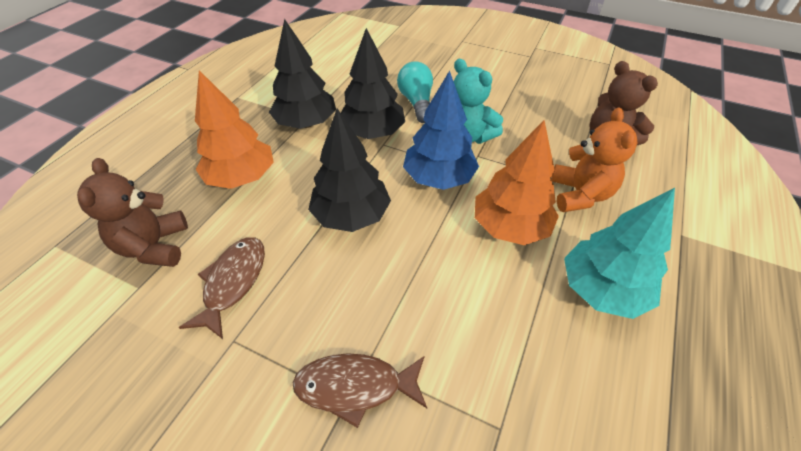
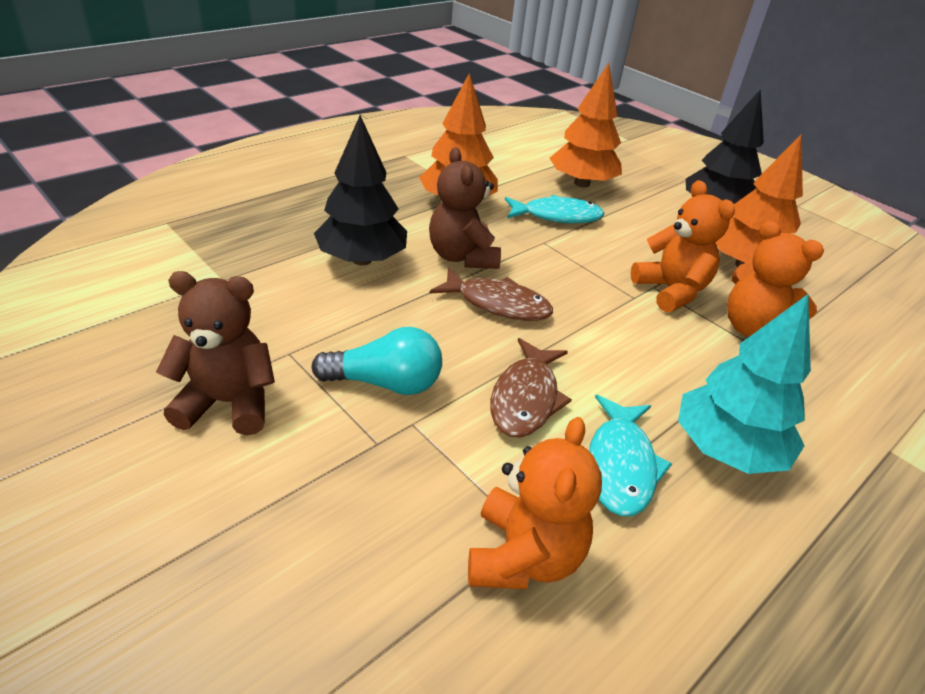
black tree: 3 -> 2
blue tree: 1 -> 0
orange teddy bear: 1 -> 3
orange tree: 2 -> 3
turquoise fish: 0 -> 2
turquoise teddy bear: 1 -> 0

